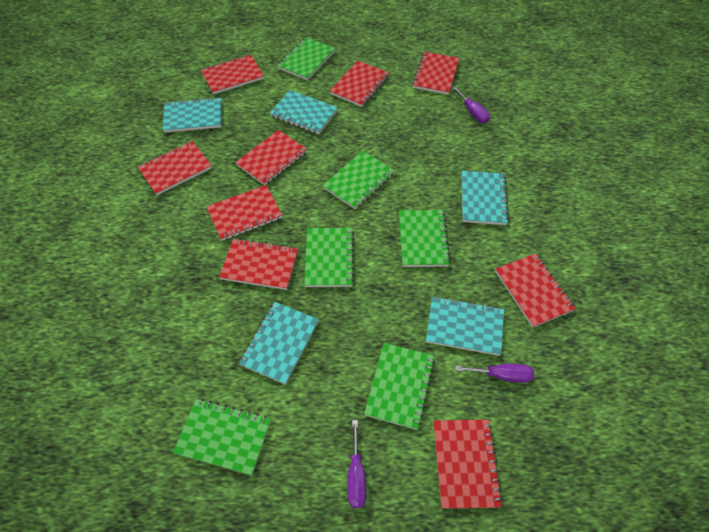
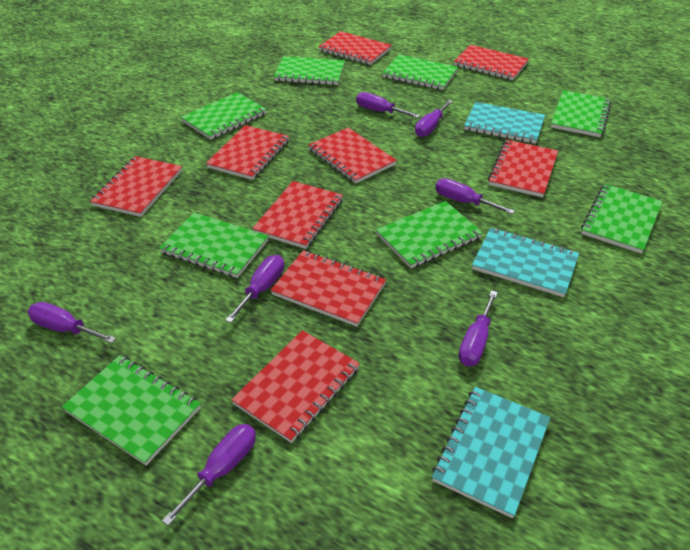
green notebook: 6 -> 8
purple screwdriver: 3 -> 7
turquoise notebook: 5 -> 3

